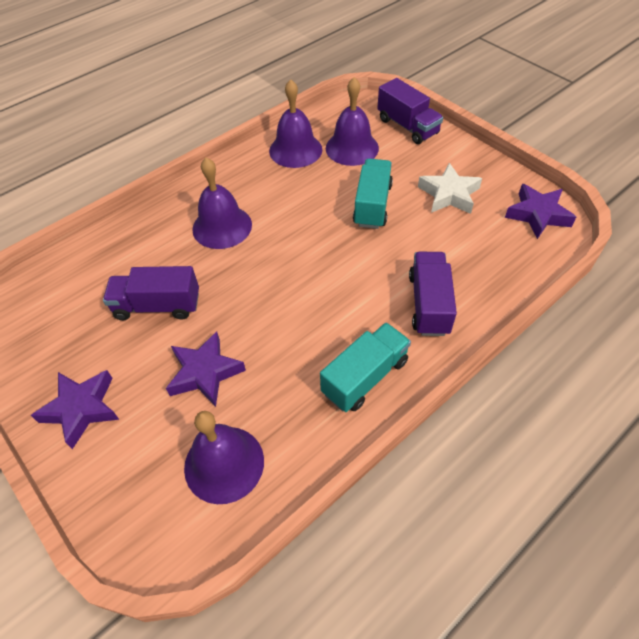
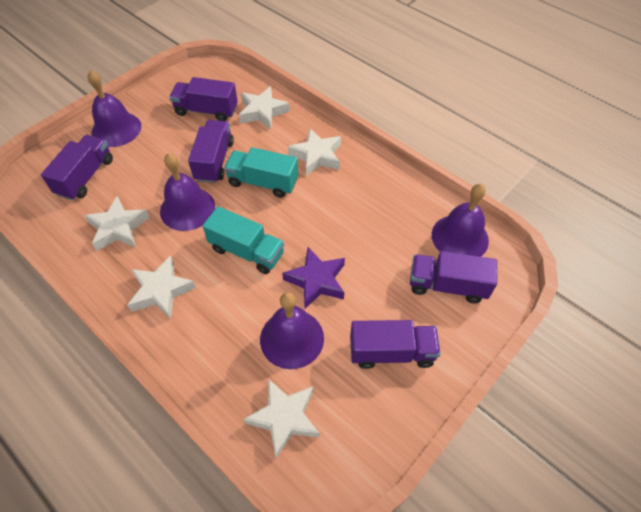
purple star: 3 -> 1
purple truck: 3 -> 5
white star: 1 -> 5

